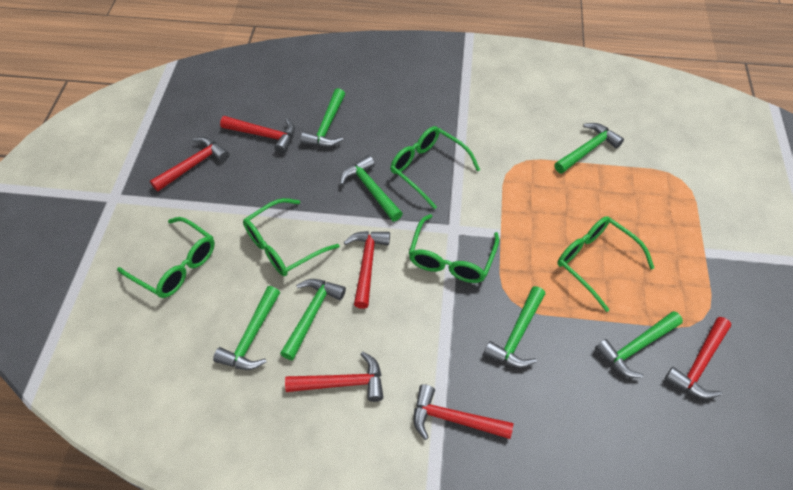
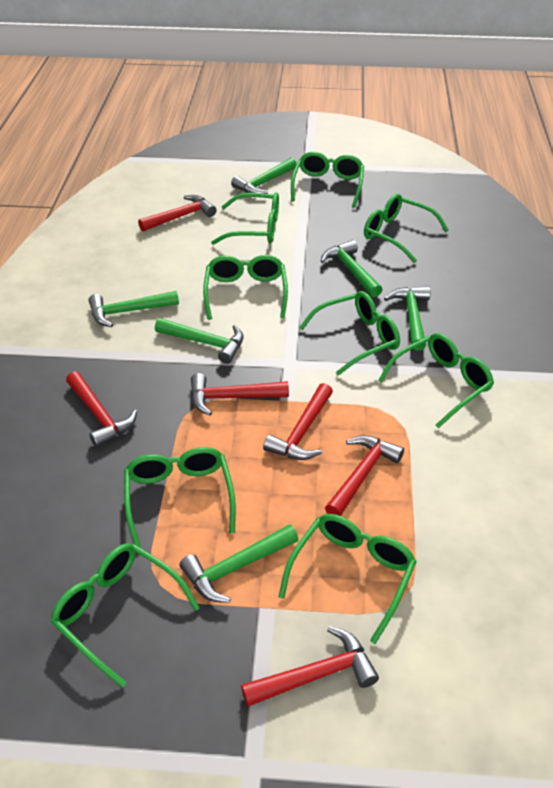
green glasses: 5 -> 9
green hammer: 7 -> 6

